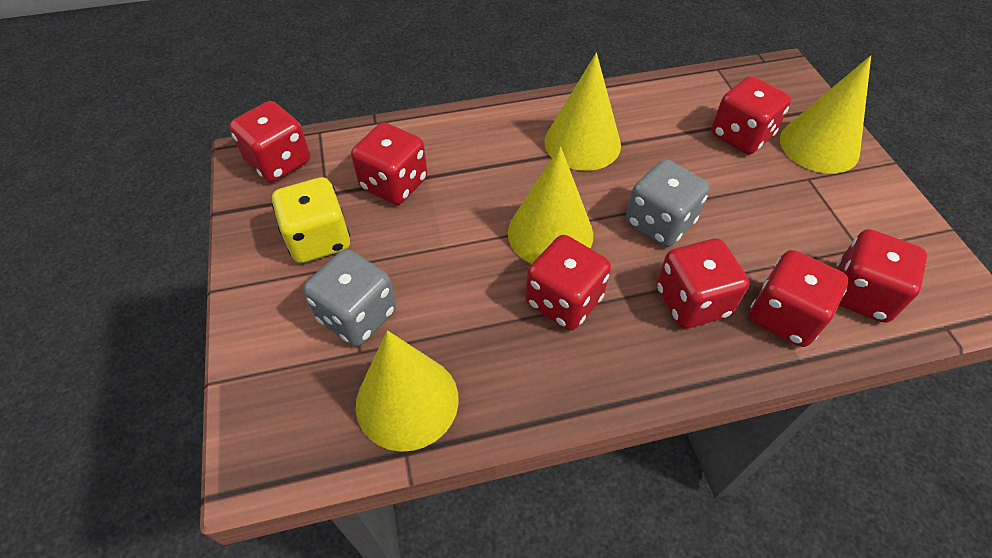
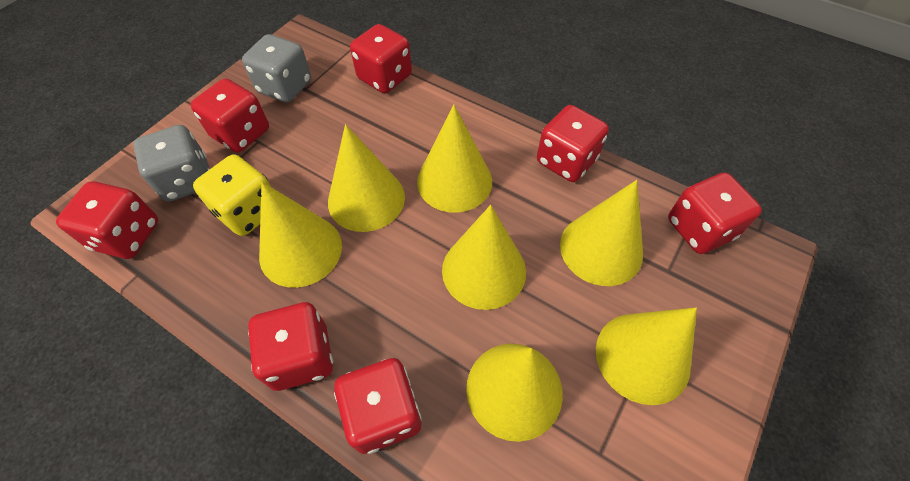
yellow cone: 4 -> 7

